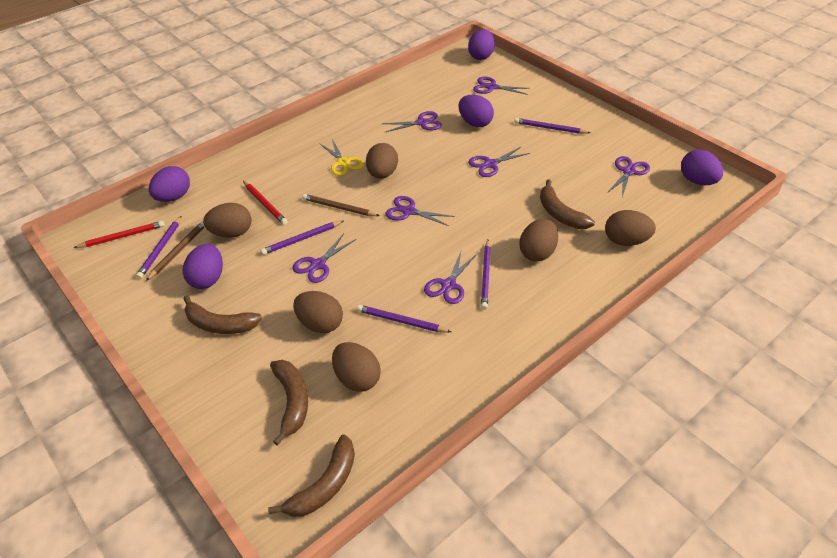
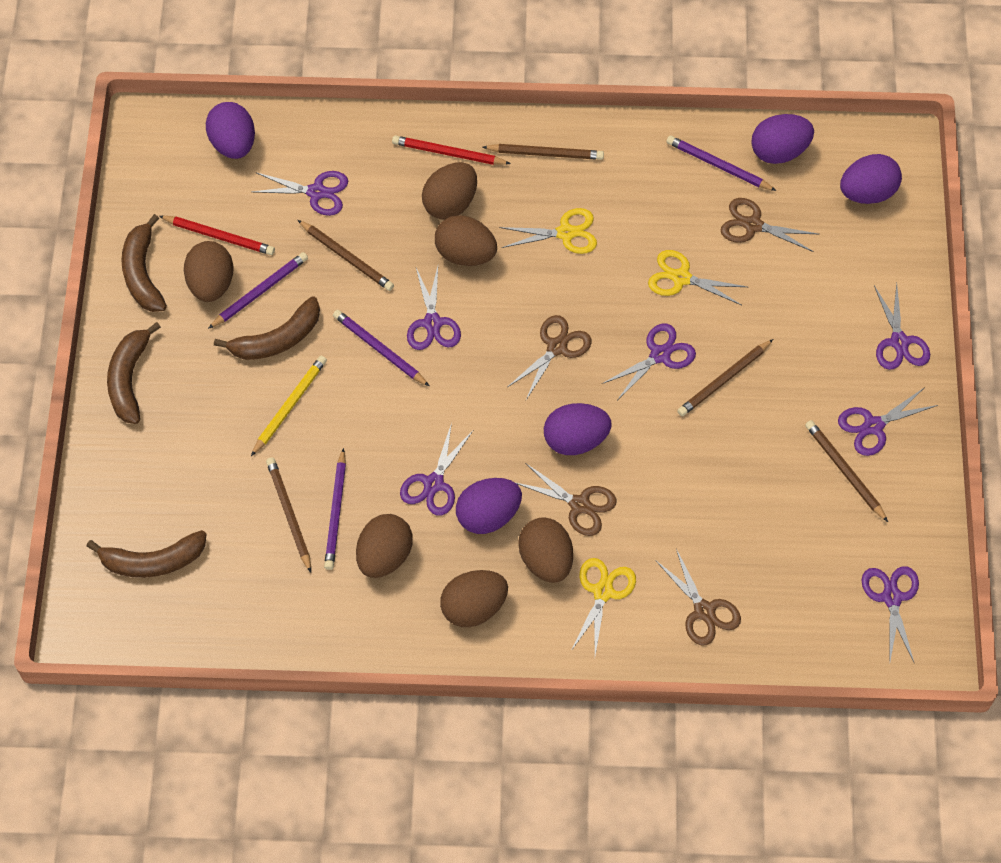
brown pencil: 2 -> 5
brown scissors: 0 -> 4
purple pencil: 5 -> 4
yellow pencil: 0 -> 1
yellow scissors: 1 -> 3

